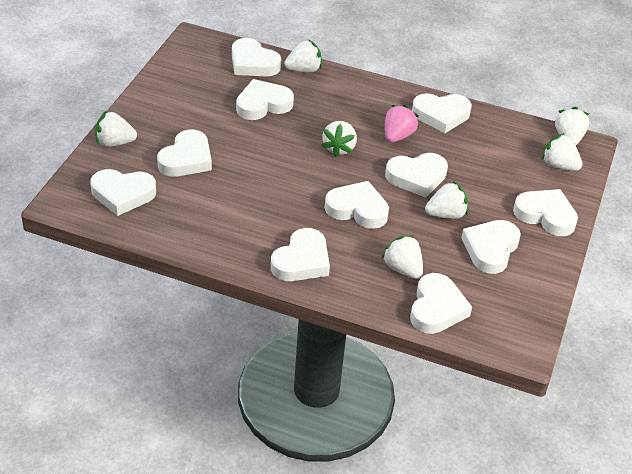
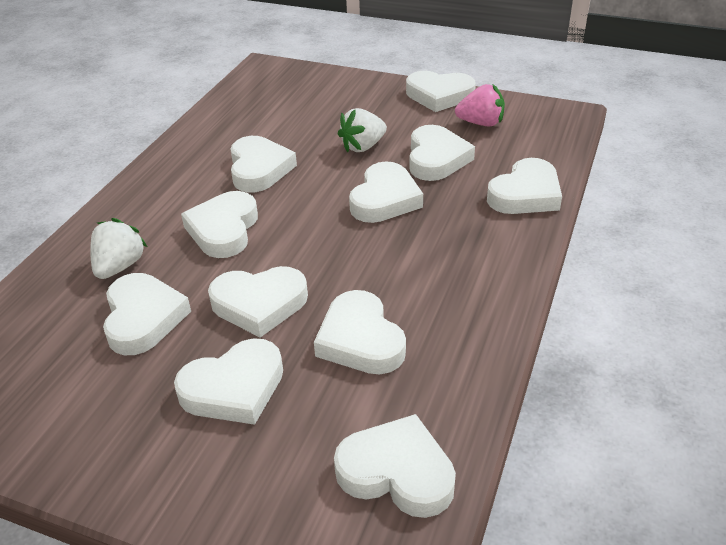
white strawberry: 7 -> 2

